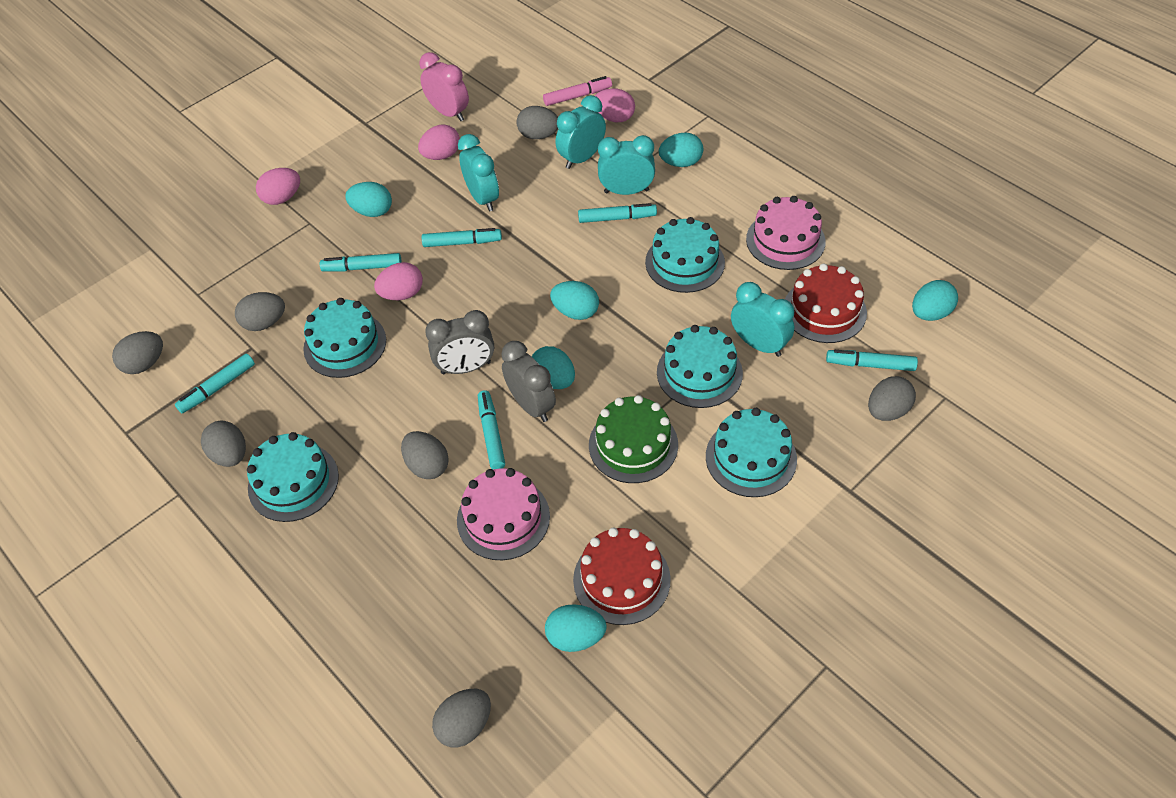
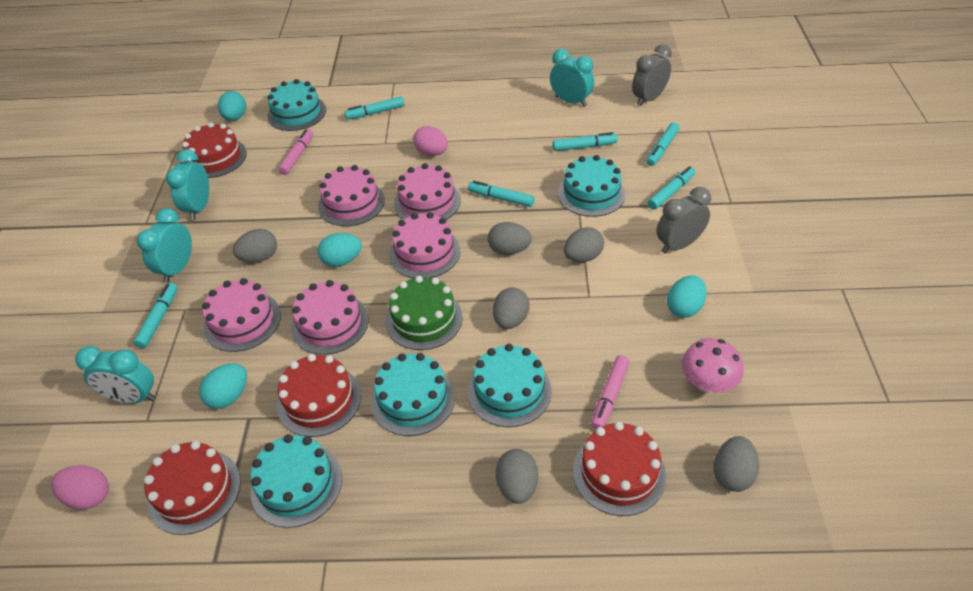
grey egg: 7 -> 6
pink cake: 2 -> 5
pink clock: 1 -> 0
pink egg: 4 -> 2
pink marker: 1 -> 2
pink mushroom: 0 -> 1
red cake: 2 -> 4
turquoise egg: 6 -> 4

